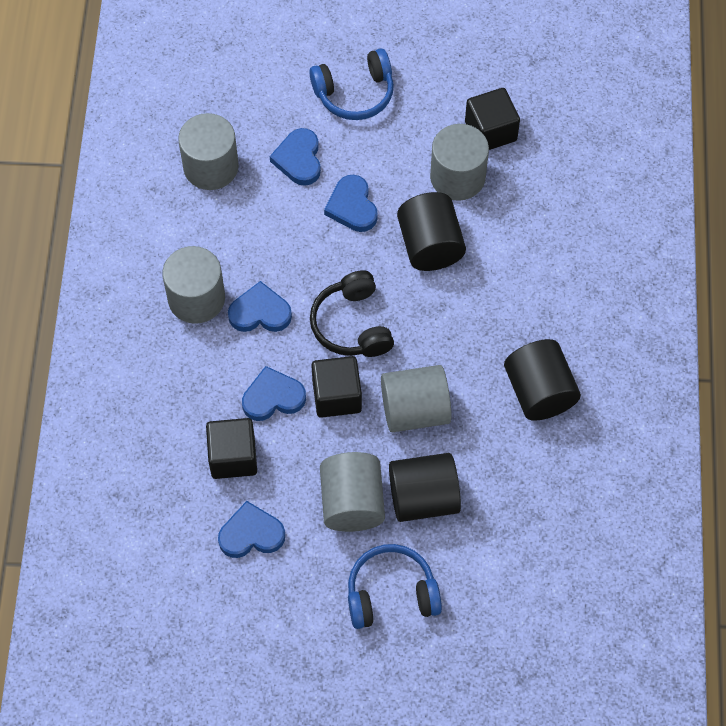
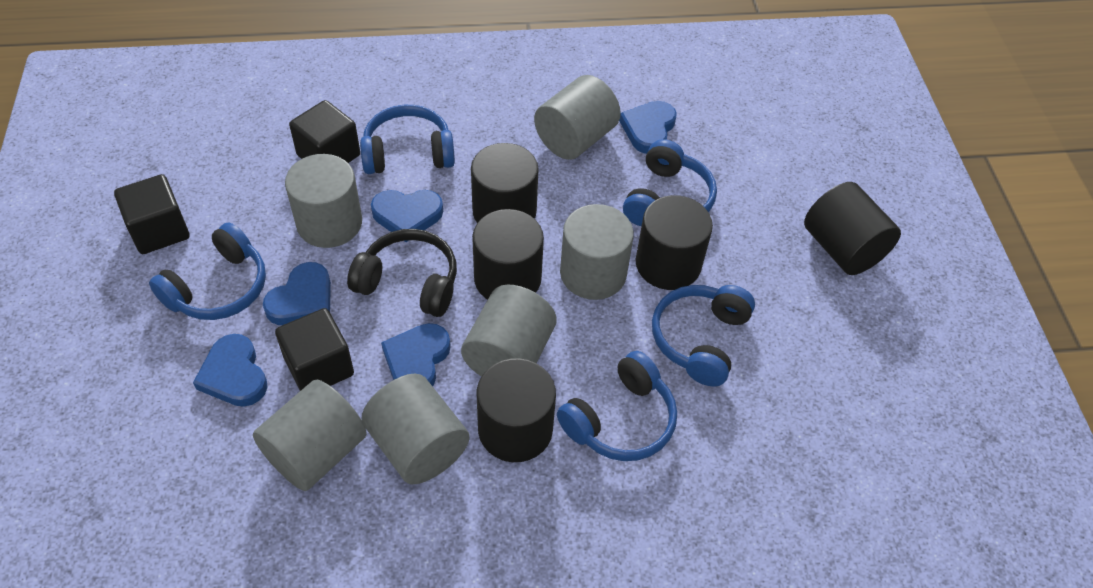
black cylinder: 3 -> 5
blue headphones: 2 -> 5
grey cylinder: 5 -> 6

